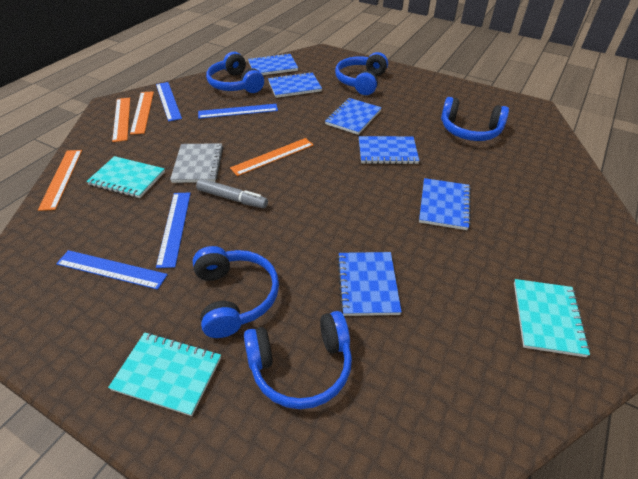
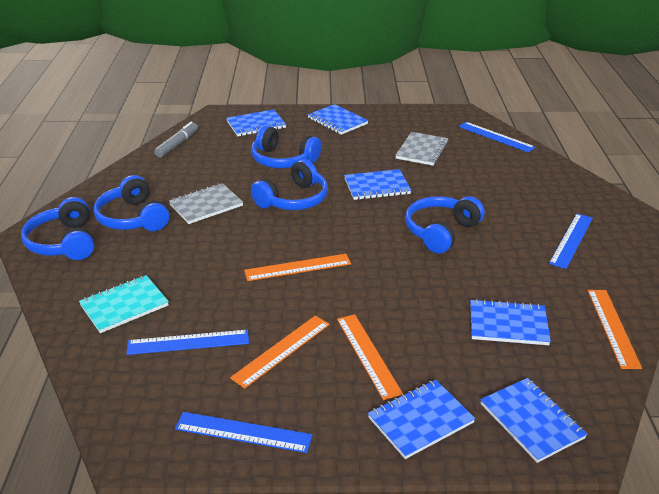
grey notebook: 1 -> 2
turquoise notebook: 3 -> 1

